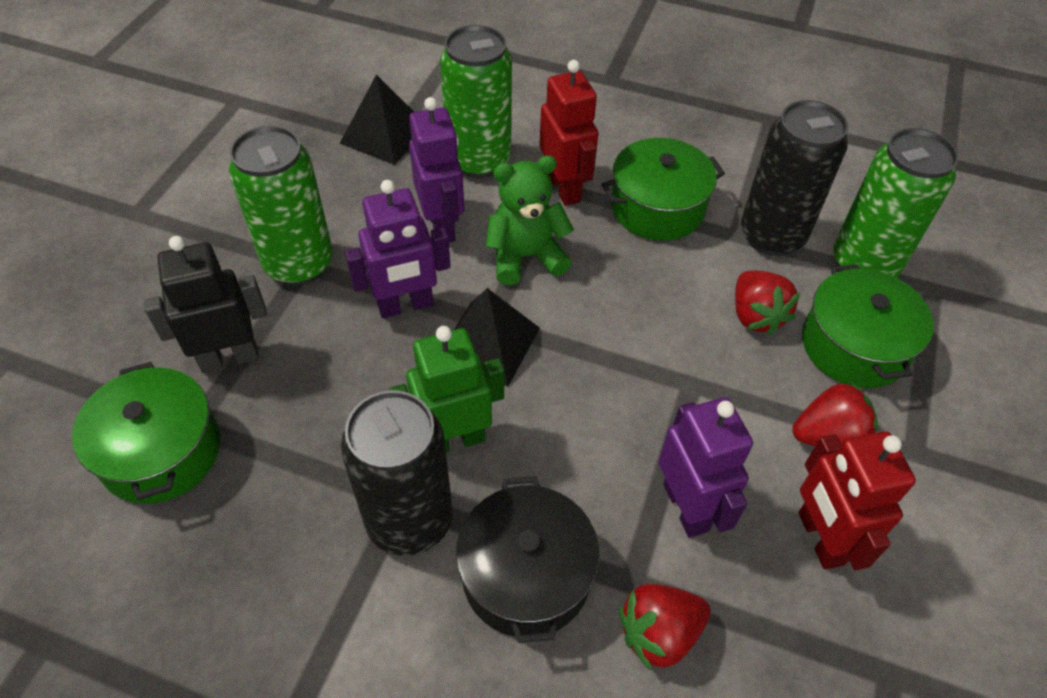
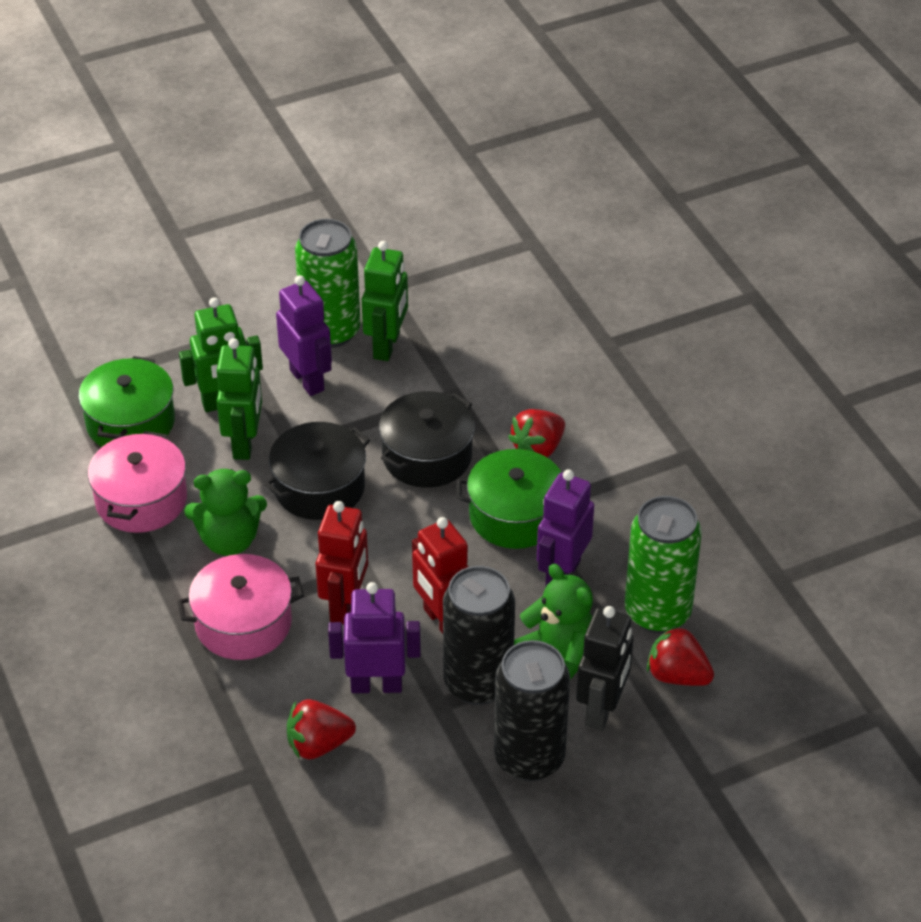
black pot: 1 -> 2
black pyramid: 2 -> 0
green can: 3 -> 2
green pot: 3 -> 2
green robot: 1 -> 3
green teddy bear: 1 -> 2
pink pot: 0 -> 2

